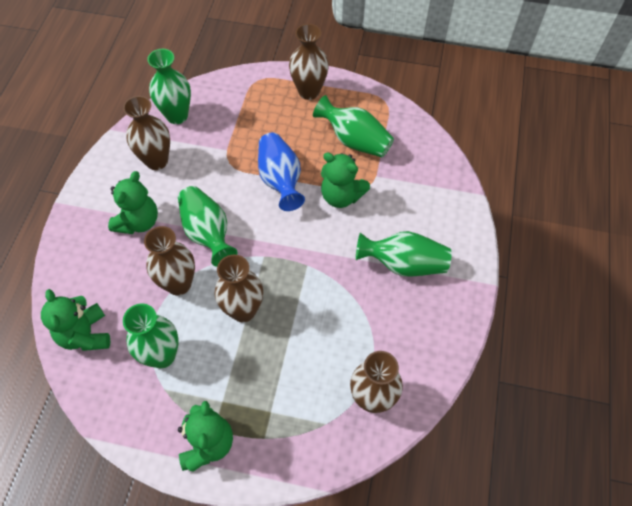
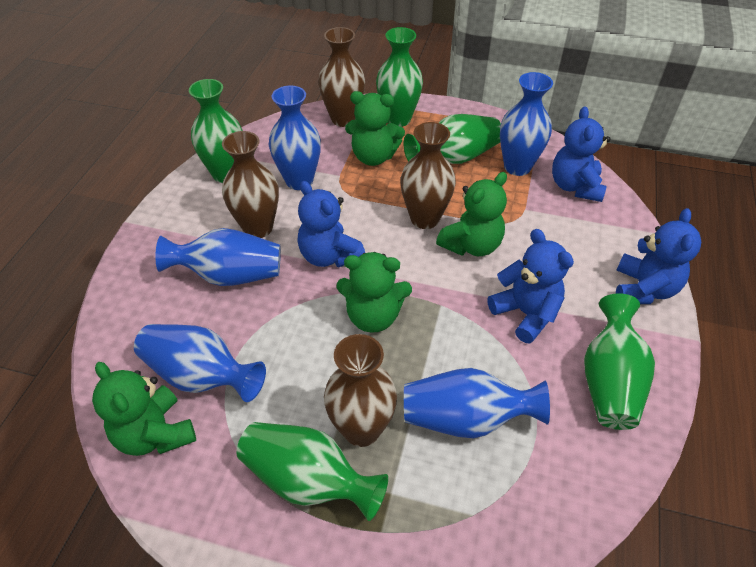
blue teddy bear: 0 -> 4
blue vase: 1 -> 5
brown vase: 5 -> 4

